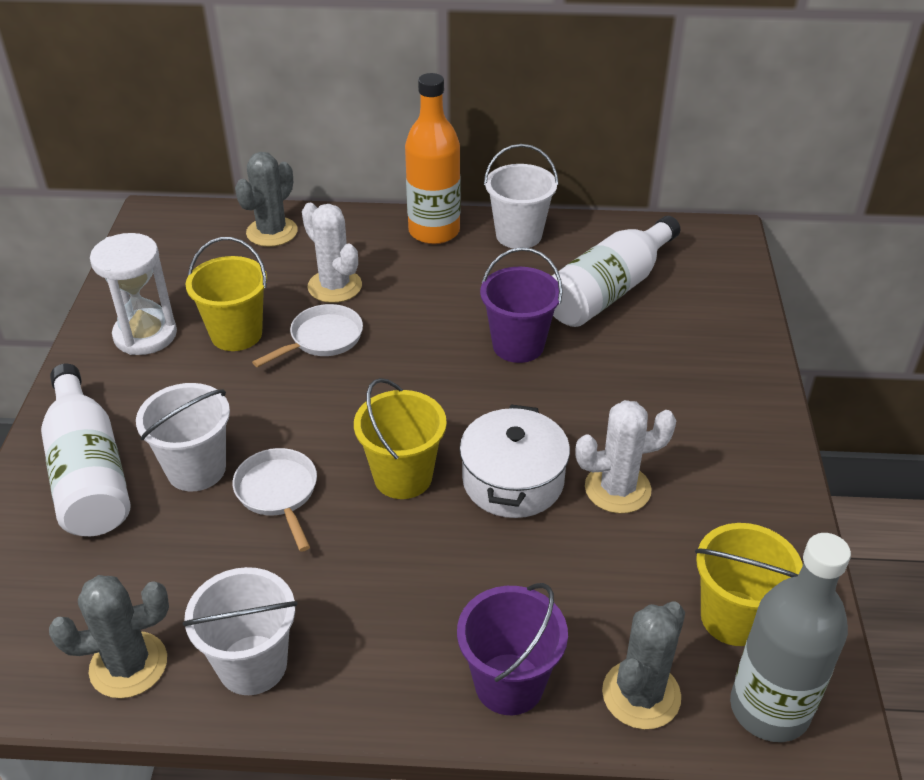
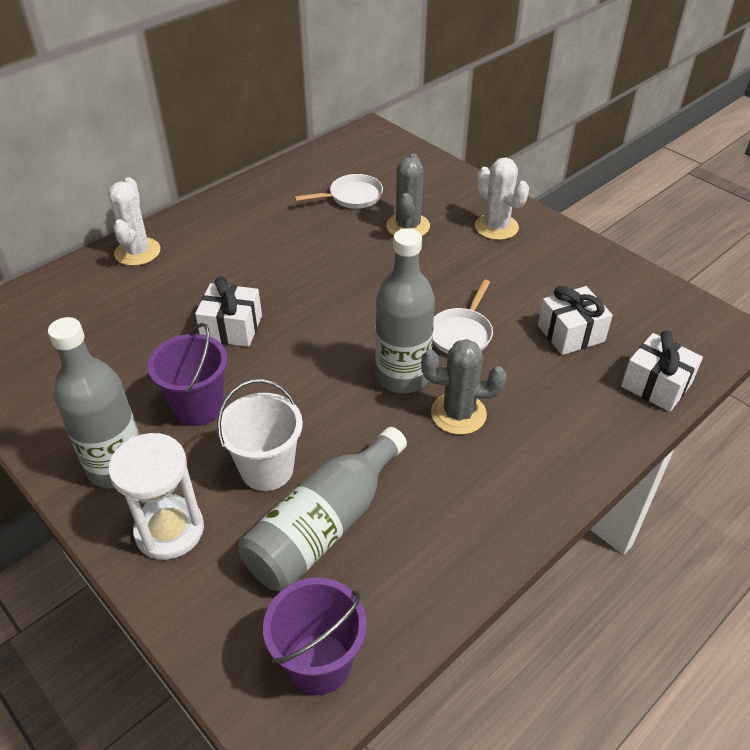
grey bottle: 1 -> 3
grey cactus: 3 -> 2
orange bottle: 1 -> 0
white bottle: 2 -> 0
white bucket: 3 -> 1
white gift: 0 -> 3
white pot: 1 -> 0
yellow bucket: 3 -> 0

